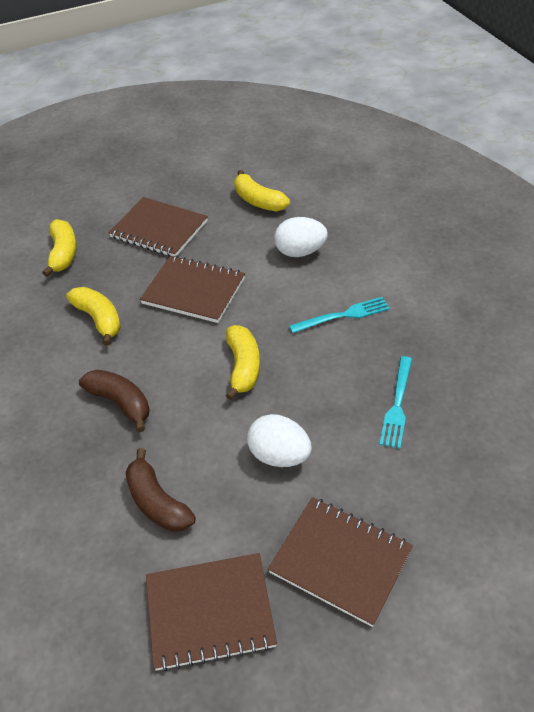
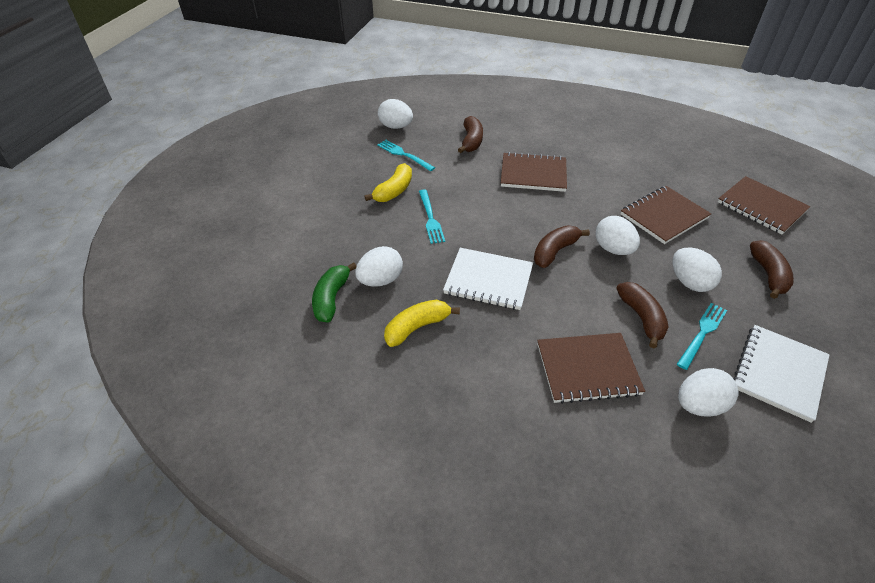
brown banana: 2 -> 4
green banana: 0 -> 1
turquoise fork: 2 -> 3
white egg: 2 -> 5
white notebook: 0 -> 2
yellow banana: 4 -> 2

